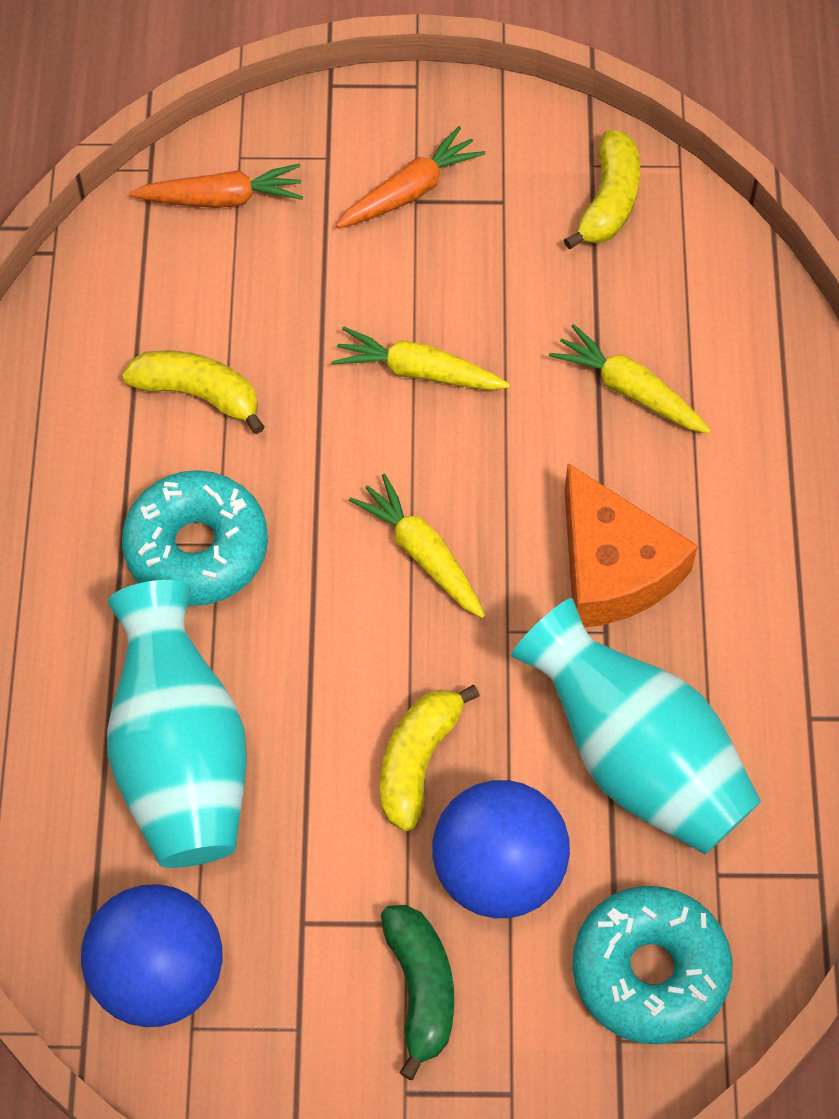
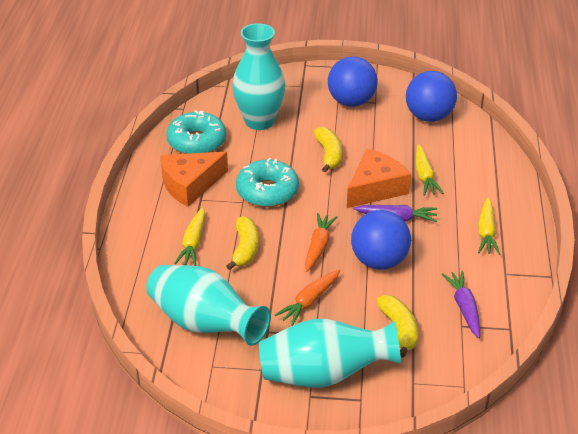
blue ball: 2 -> 3
green banana: 1 -> 0
orange cheese: 1 -> 2
purple carrot: 0 -> 2
turquoise vase: 2 -> 3

